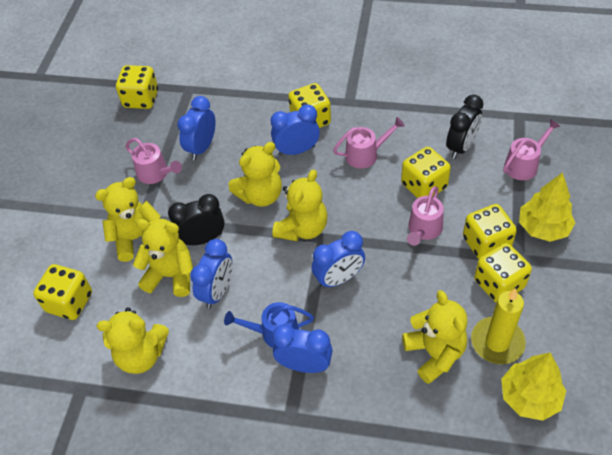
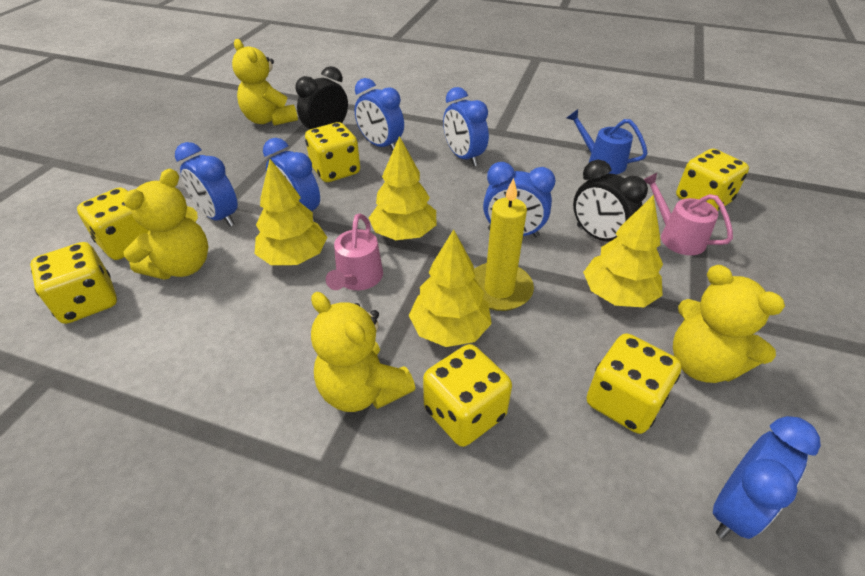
blue clock: 5 -> 6
pink watering can: 4 -> 2
yellow teddy bear: 6 -> 4
yellow tree: 2 -> 4

